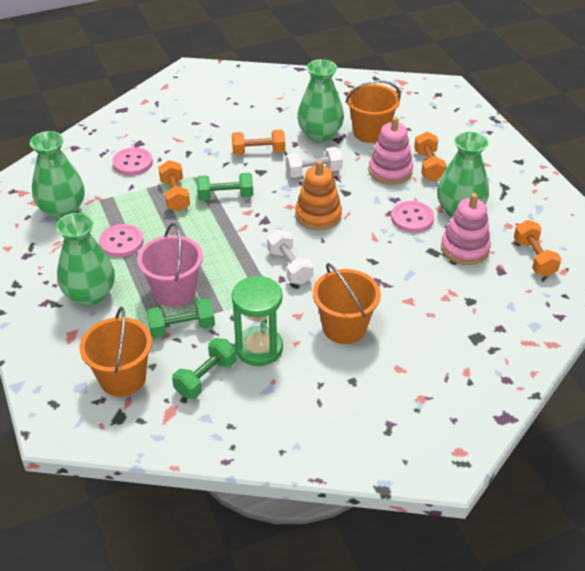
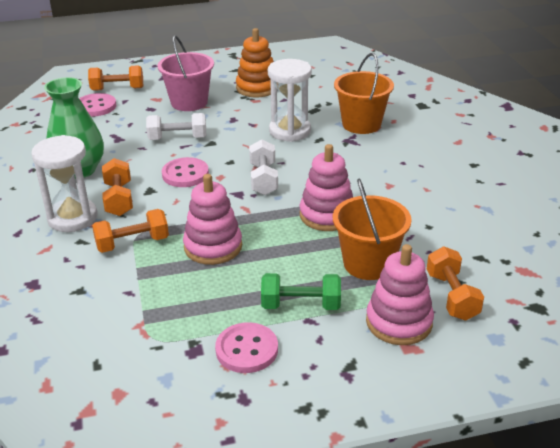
green dumbbell: 3 -> 1
green hourglass: 1 -> 0
green vase: 4 -> 1
orange bucket: 3 -> 2
pink stacking toy: 2 -> 3
white hourglass: 0 -> 2

